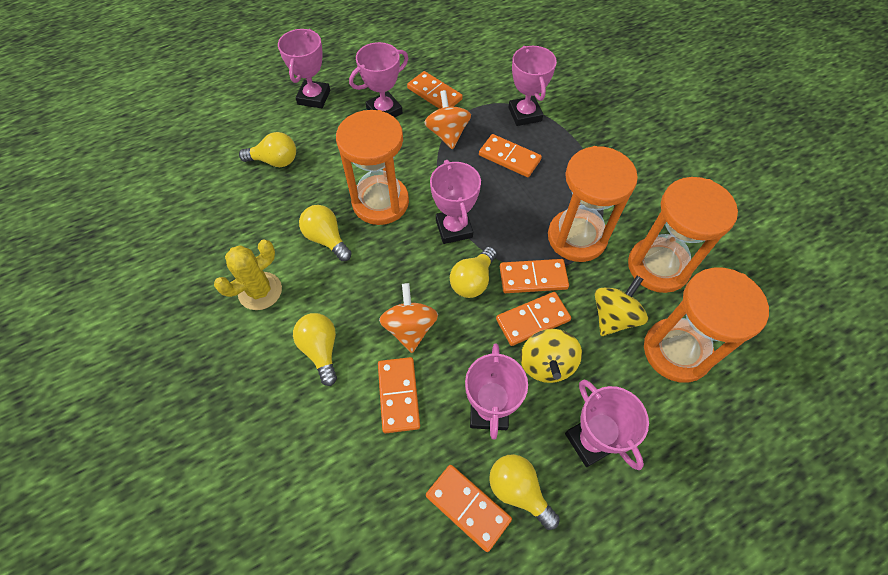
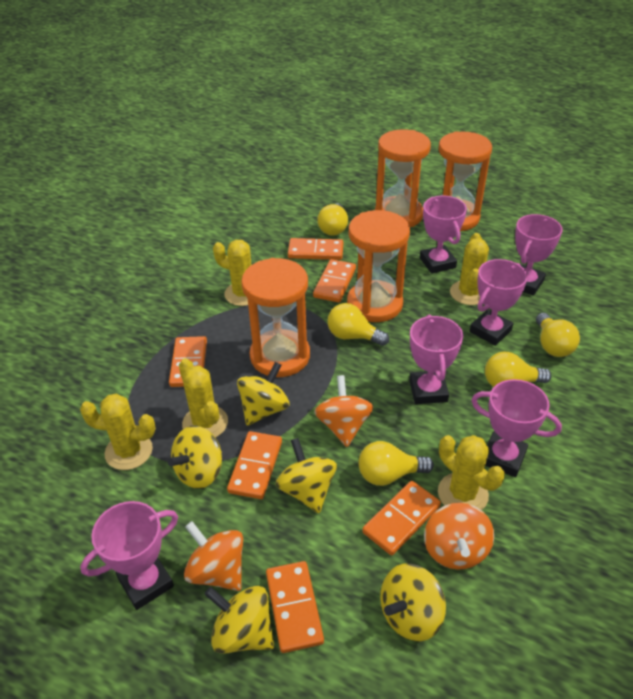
orange spinning top: 2 -> 3
yellow cactus: 1 -> 5
yellow spinning top: 2 -> 5

